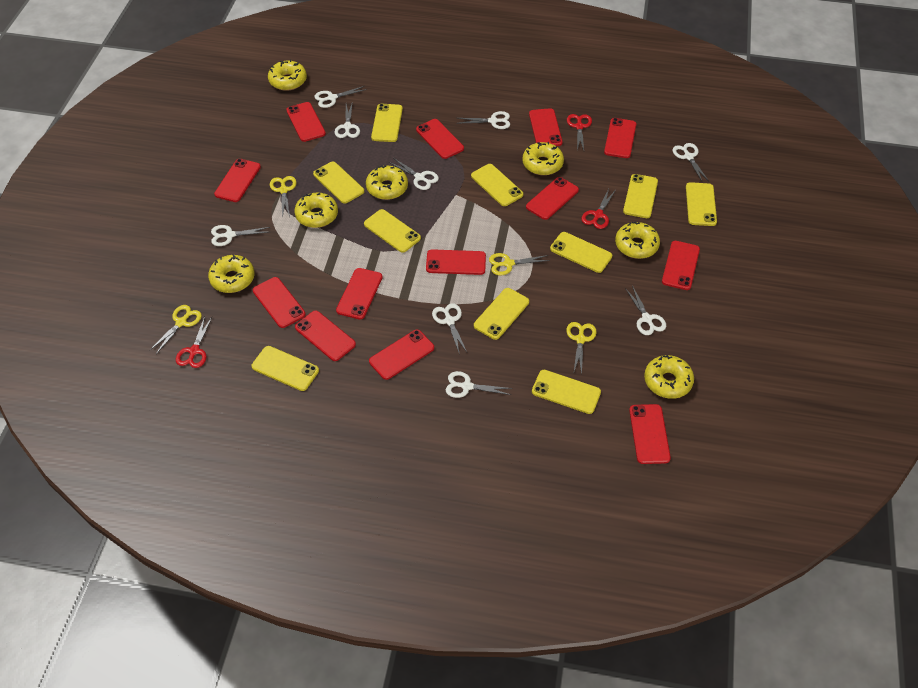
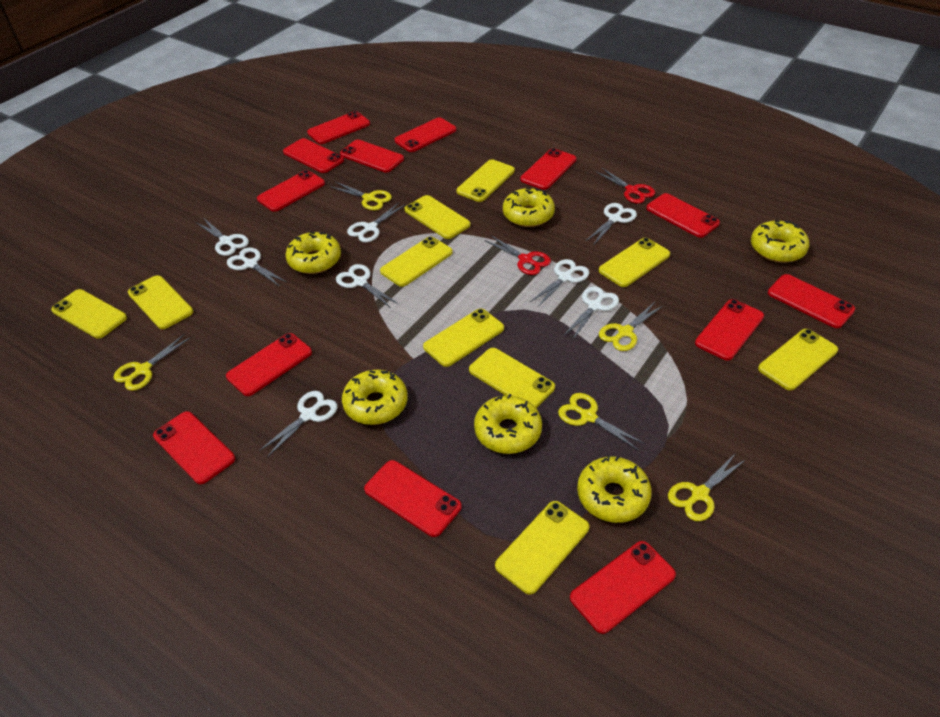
red scissors: 3 -> 2
white scissors: 9 -> 8
yellow donut: 7 -> 6
yellow scissors: 4 -> 5

